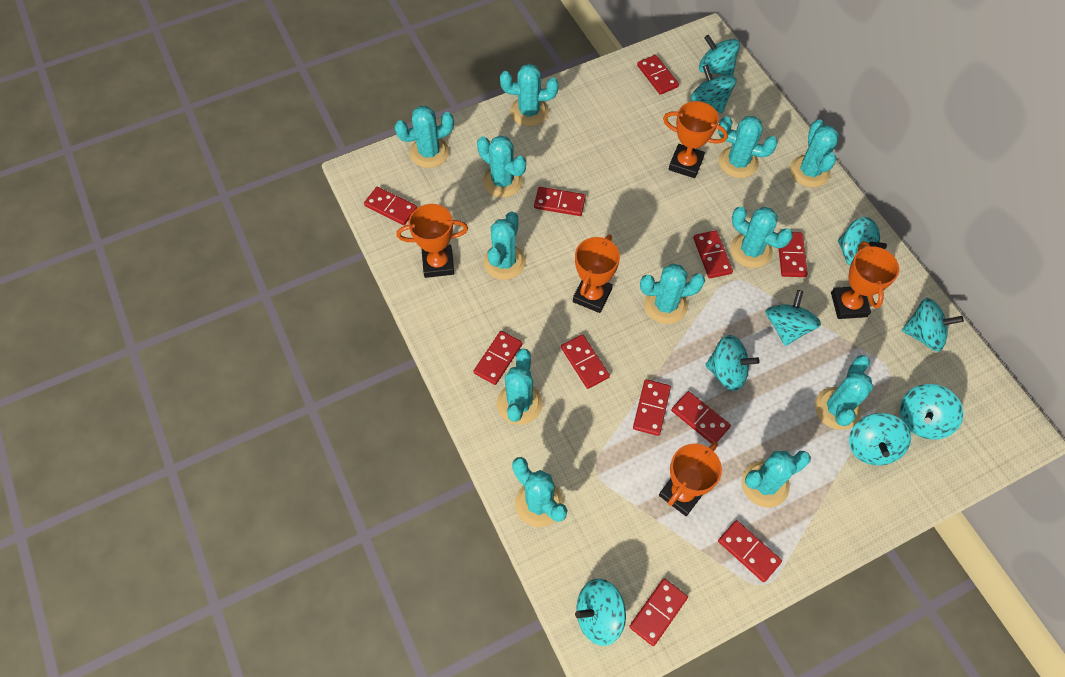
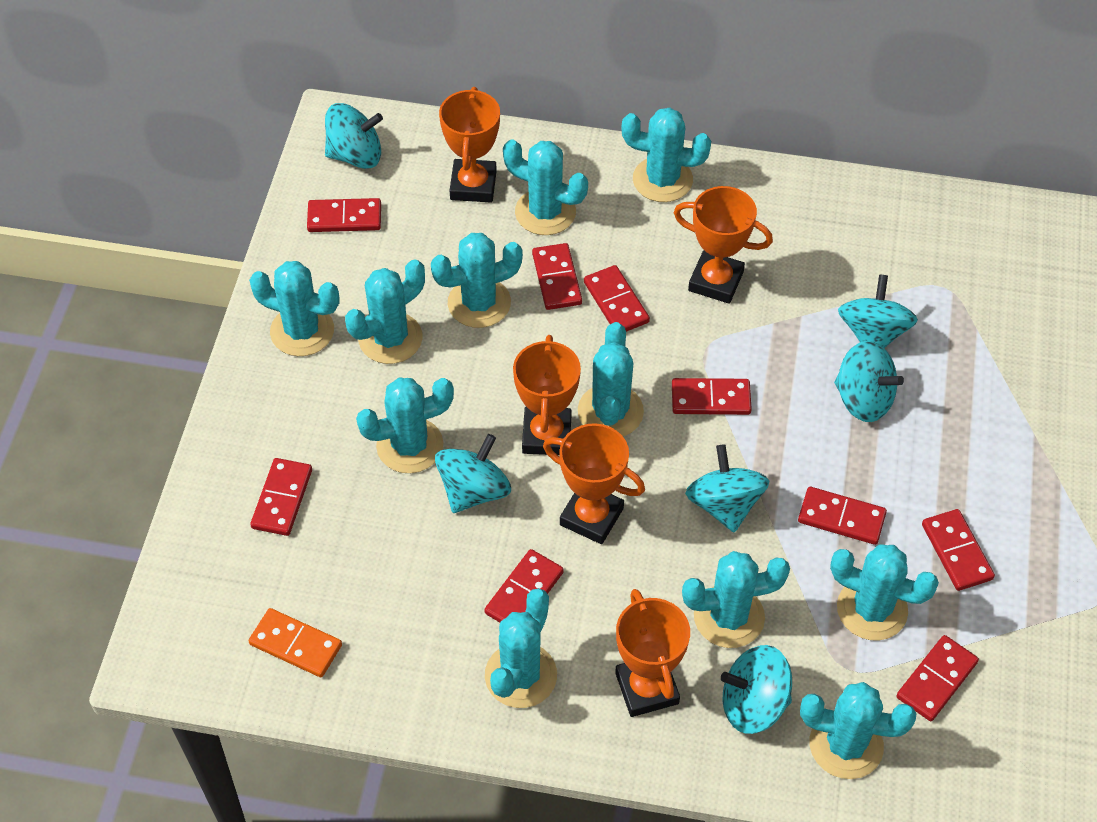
orange domino: 0 -> 1
red domino: 11 -> 9
turquoise cactus: 12 -> 11
turquoise spinning top: 9 -> 6

